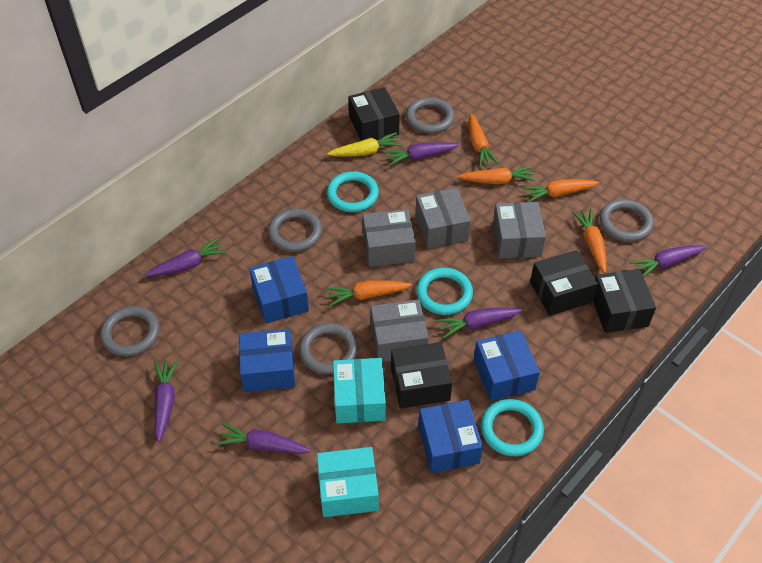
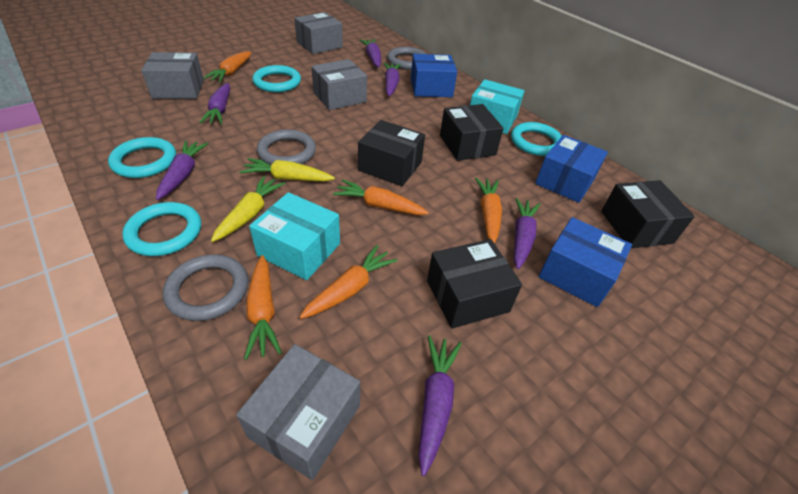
blue box: 4 -> 3
grey ring: 5 -> 3
turquoise ring: 3 -> 4
yellow carrot: 1 -> 2

